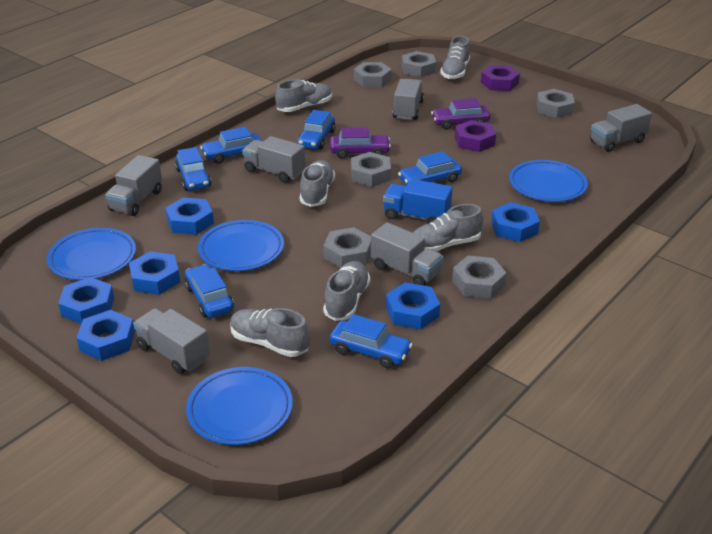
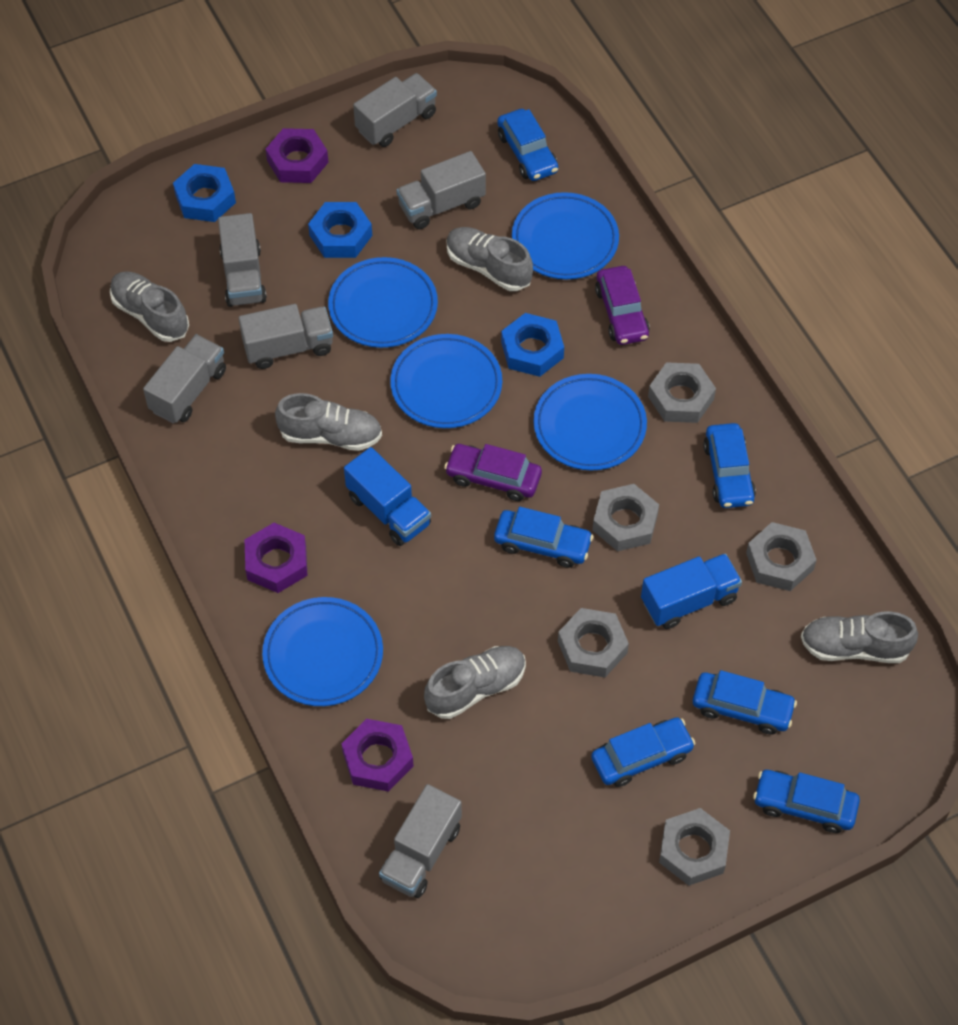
blue nut: 6 -> 3
blue plate: 4 -> 5
blue truck: 1 -> 2
grey nut: 6 -> 5
grey shoe: 6 -> 5
purple nut: 2 -> 3

